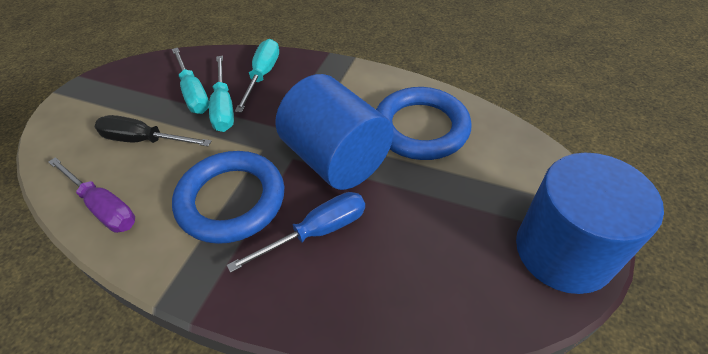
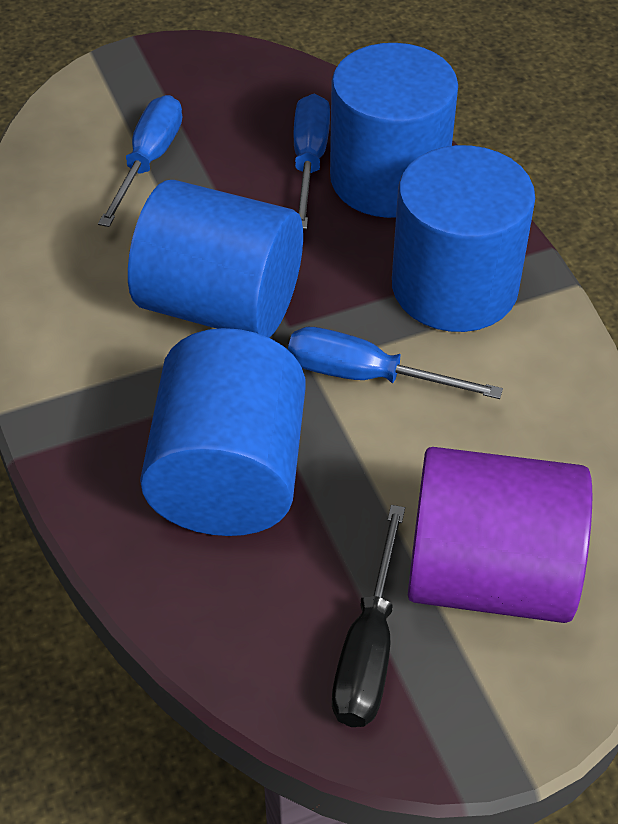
blue cylinder: 2 -> 4
blue ring: 2 -> 0
blue screwdriver: 1 -> 3
purple cylinder: 0 -> 1
purple screwdriver: 1 -> 0
turquoise screwdriver: 3 -> 0

